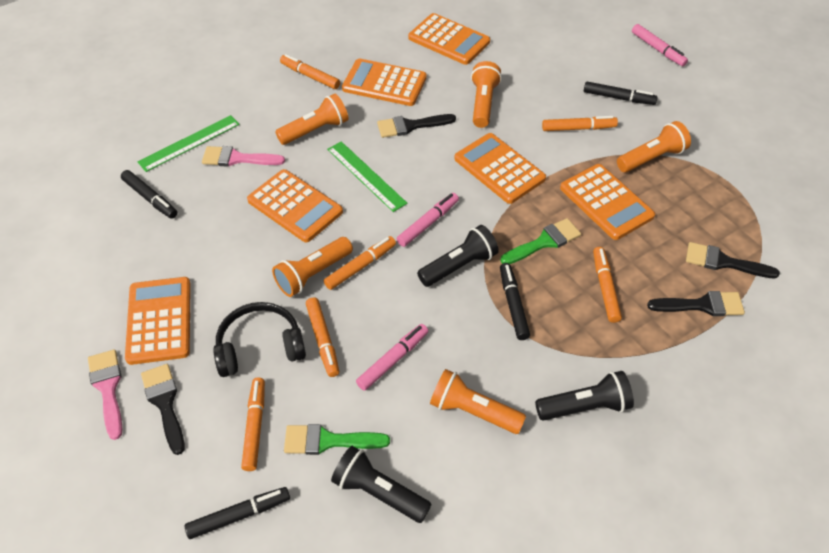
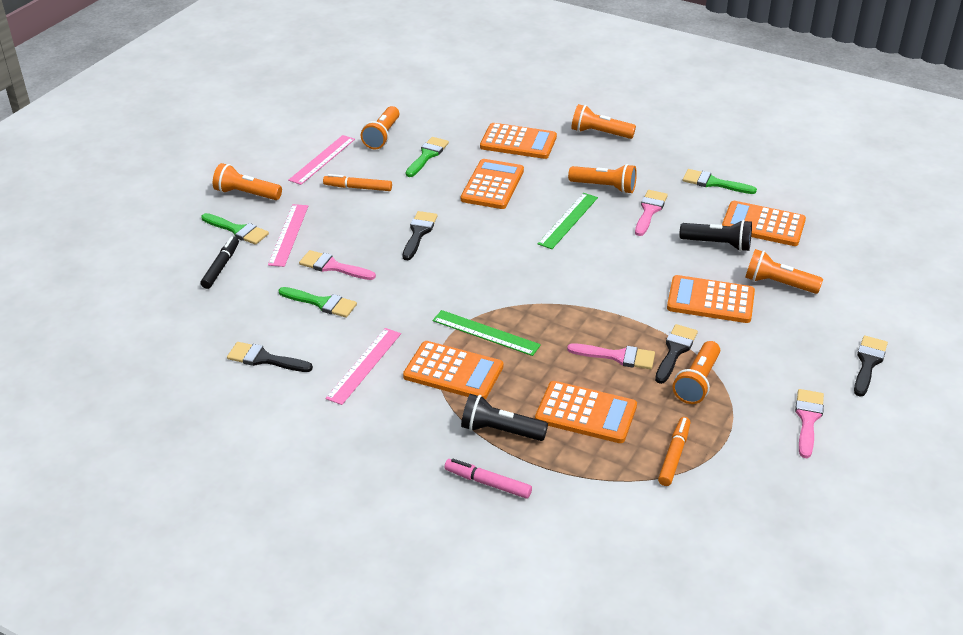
black flashlight: 3 -> 2
black headphones: 1 -> 0
black marker: 4 -> 1
green brush: 2 -> 4
orange flashlight: 5 -> 6
orange marker: 6 -> 2
pink brush: 2 -> 4
pink marker: 3 -> 1
pink ruler: 0 -> 3

